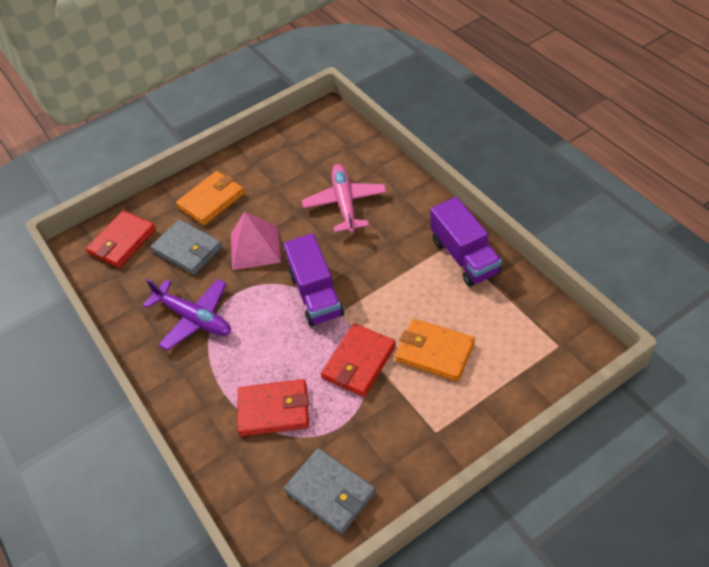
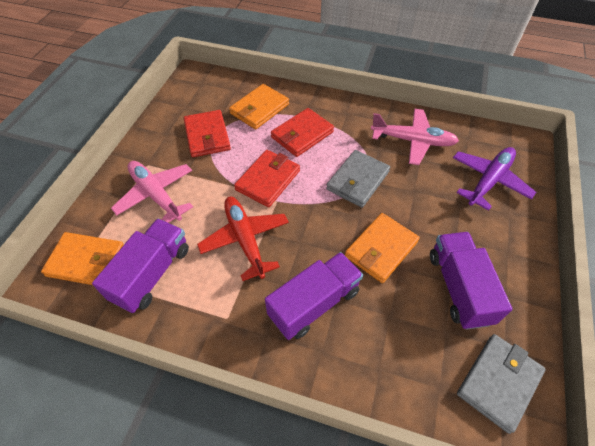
orange wallet: 2 -> 3
pink plane: 1 -> 2
pink pyramid: 1 -> 0
purple truck: 2 -> 3
red plane: 0 -> 1

